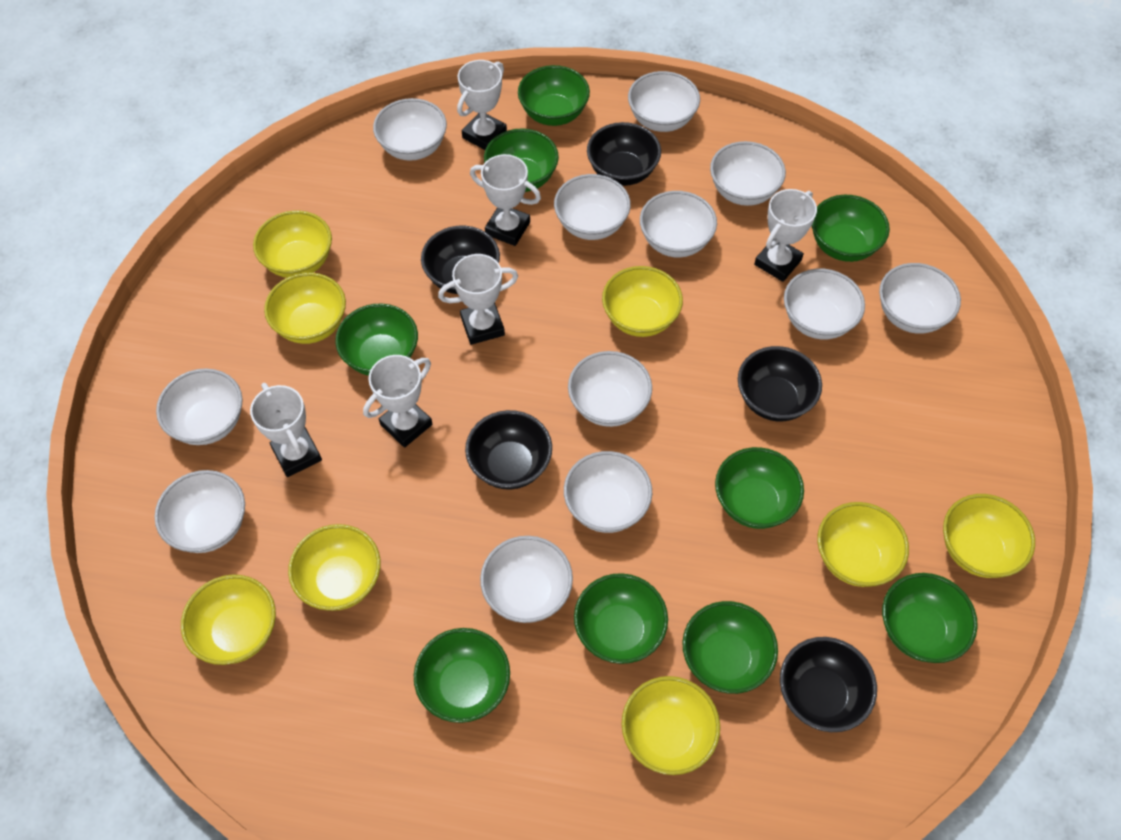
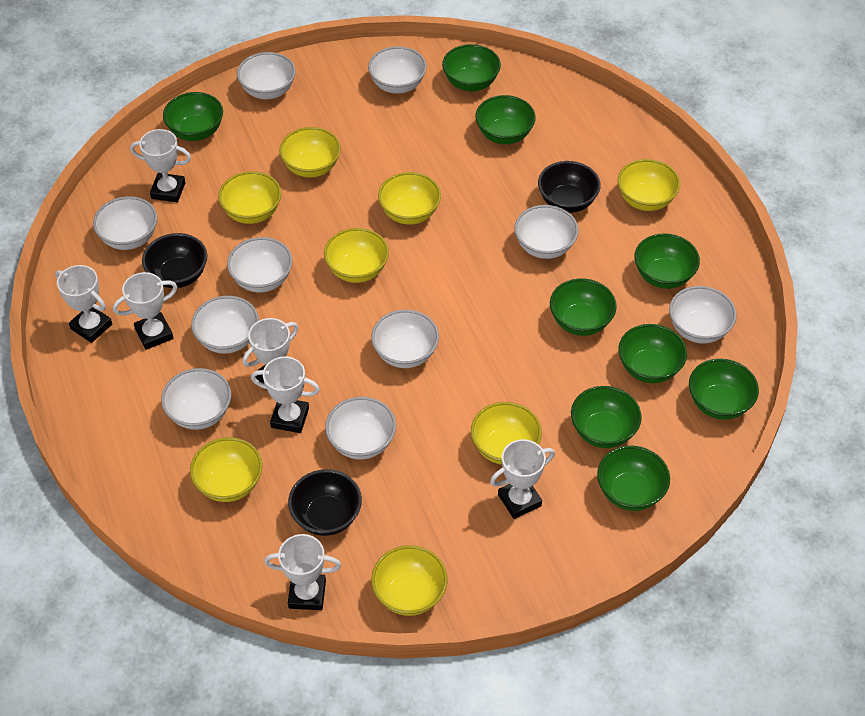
black bowl: 5 -> 3
white bowl: 12 -> 10
white trophy: 6 -> 7

